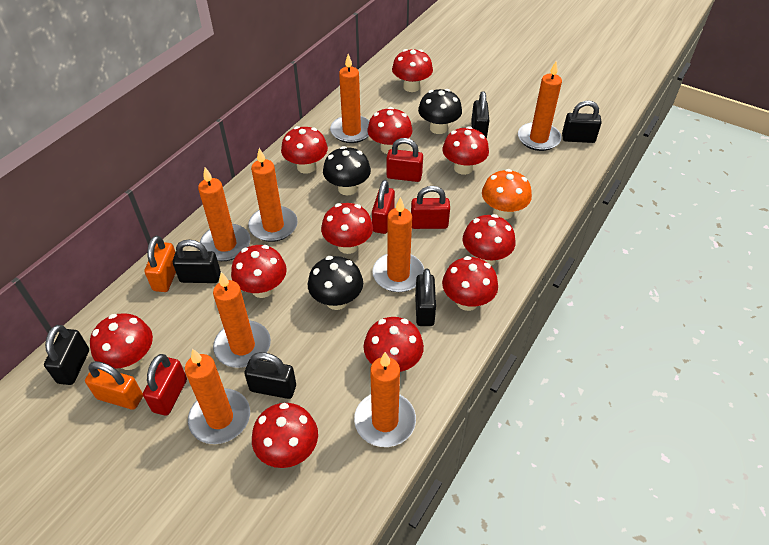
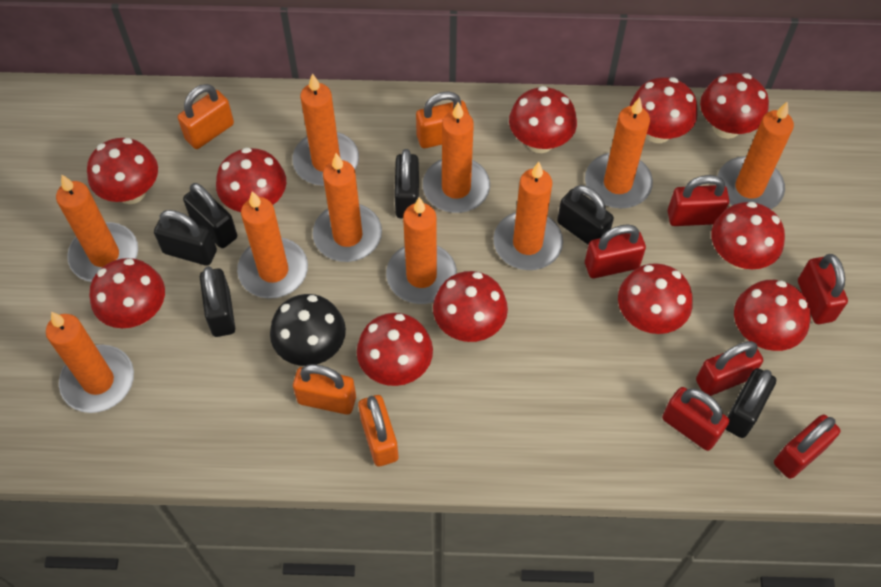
black mushroom: 3 -> 1
orange candle: 8 -> 10
orange mushroom: 1 -> 0
orange padlock: 2 -> 4
red padlock: 4 -> 6

